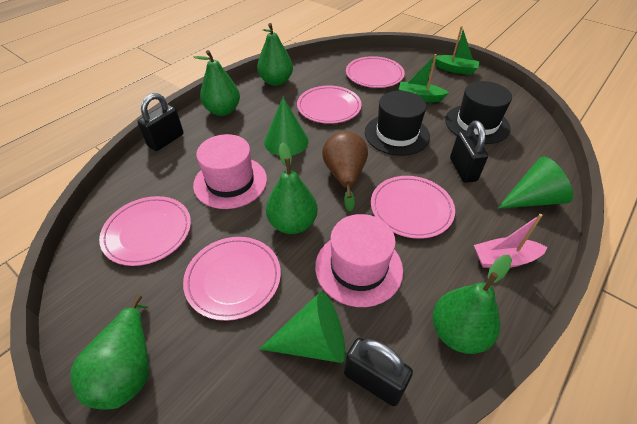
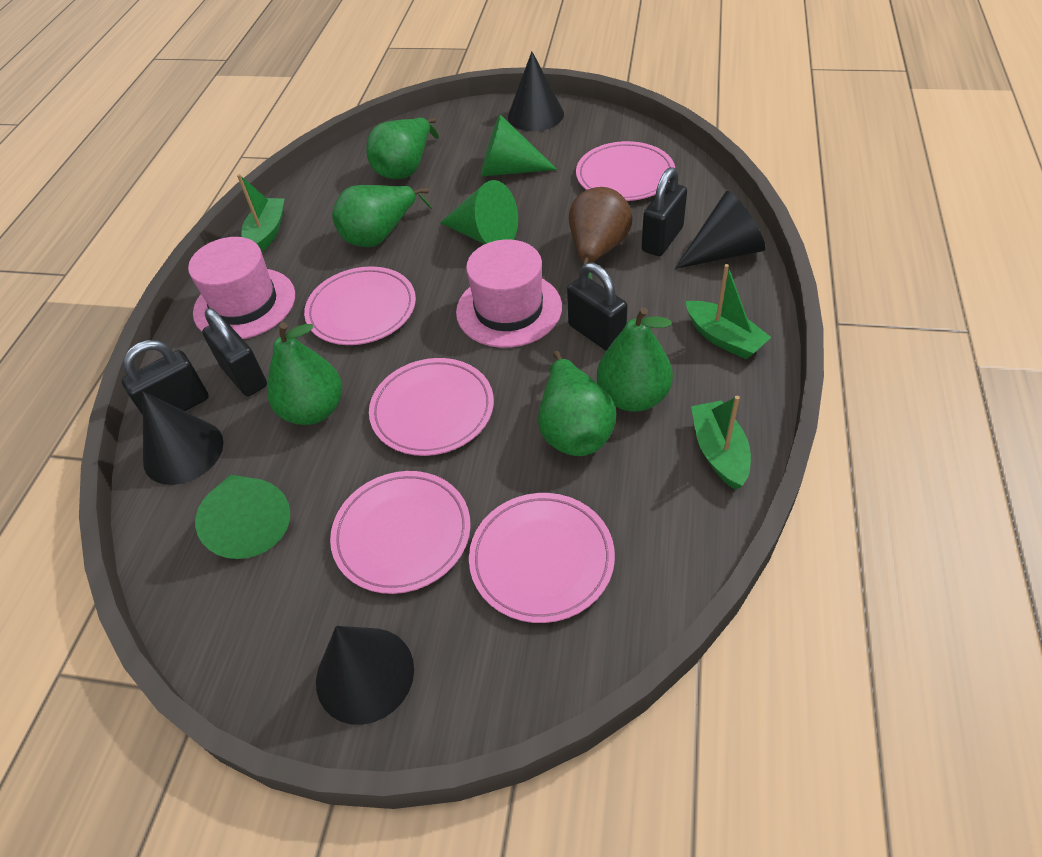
black cone: 0 -> 4
black hat: 2 -> 0
black padlock: 3 -> 4
green boat: 2 -> 3
pink boat: 1 -> 0

